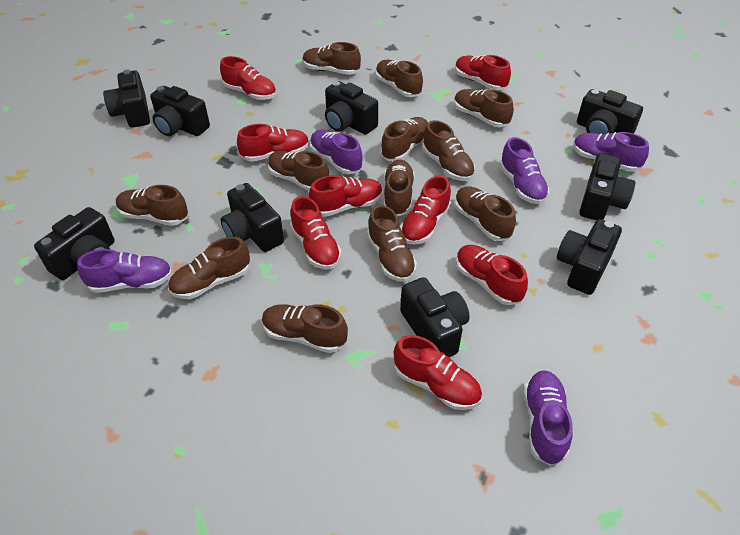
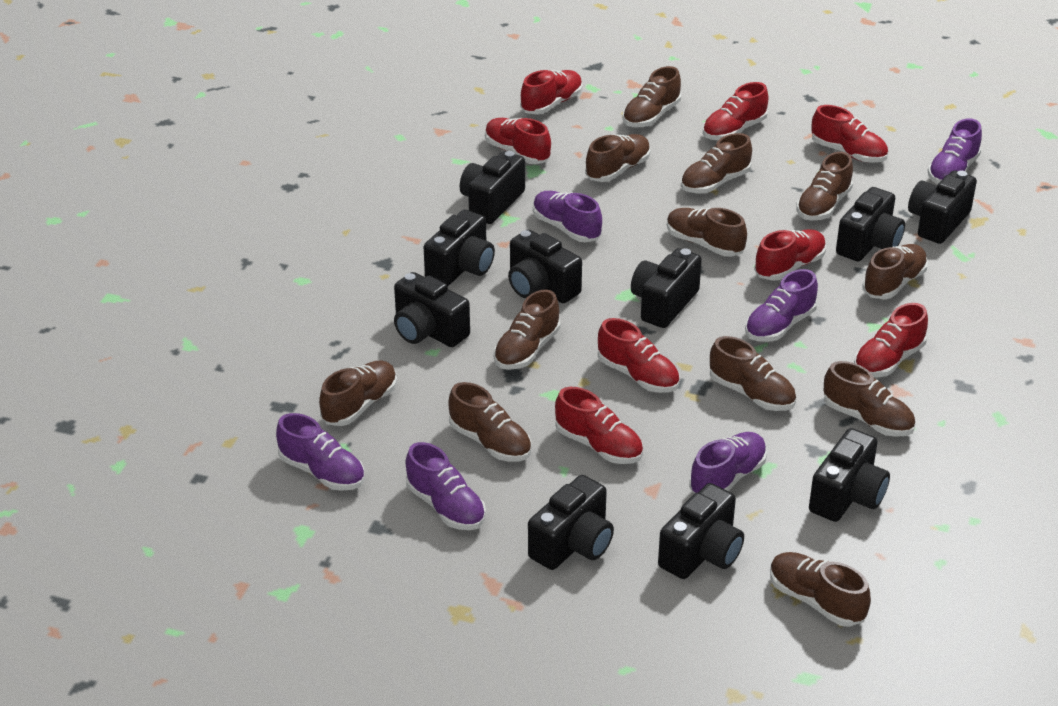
black camera: 9 -> 10
purple shoe: 5 -> 6

